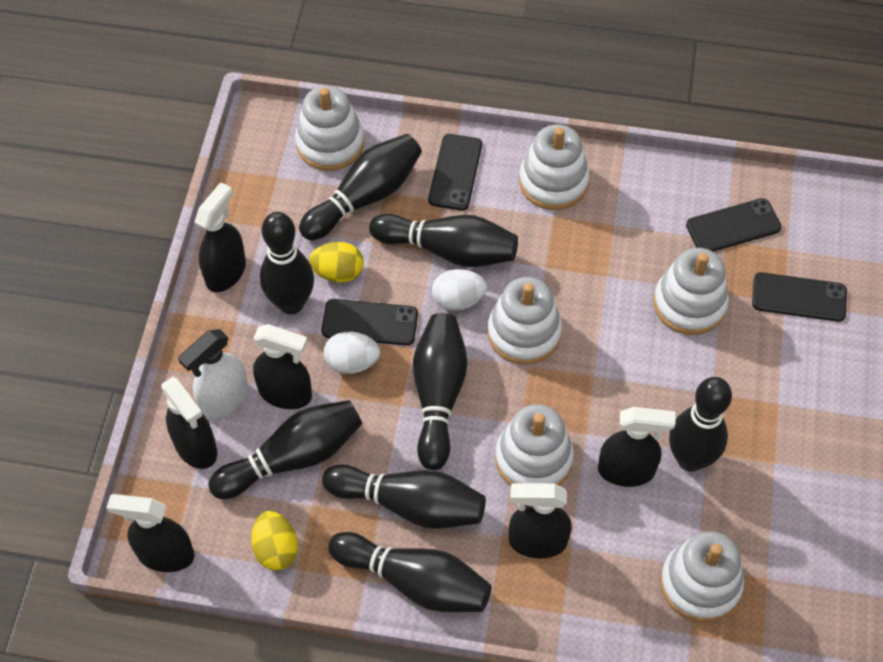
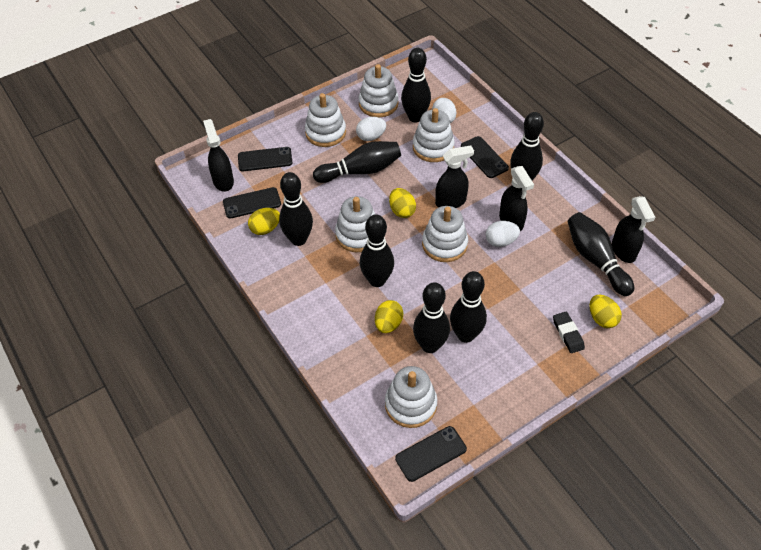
black eraser: 0 -> 1
black spray bottle: 6 -> 4
white egg: 2 -> 3
white spray bottle: 1 -> 0
yellow egg: 2 -> 4

